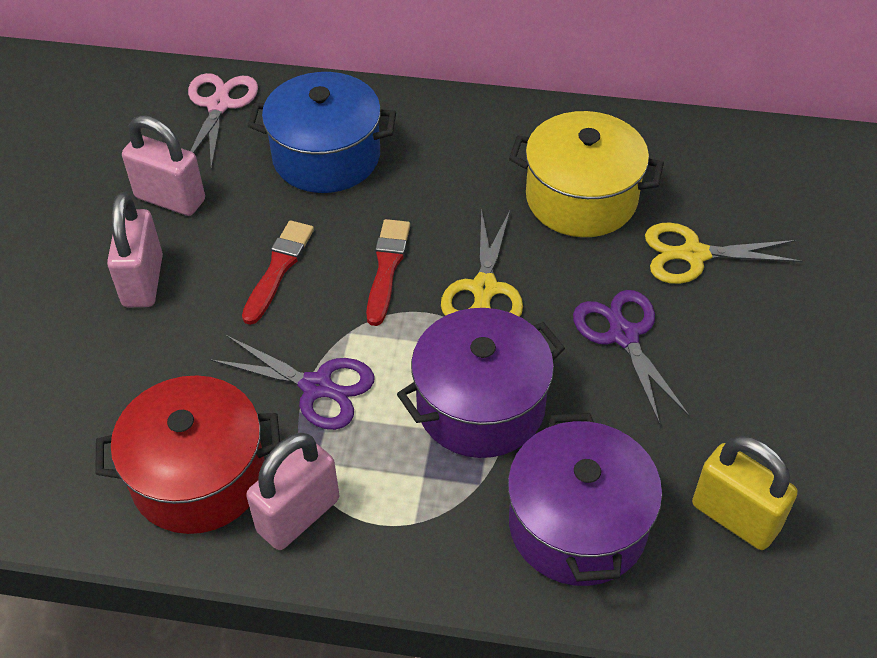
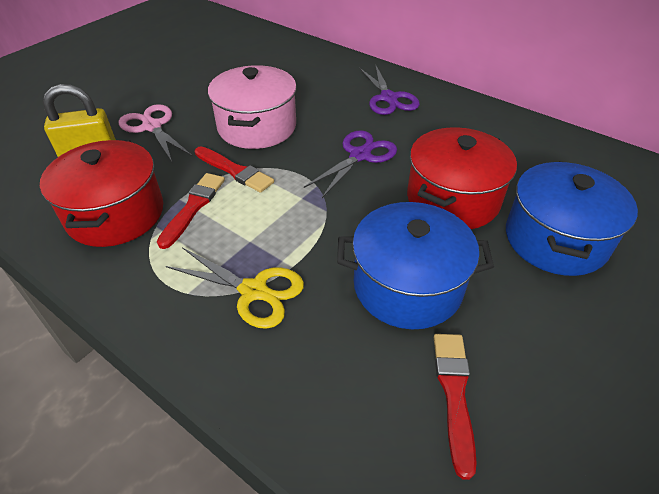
blue pot: 1 -> 2
pink padlock: 3 -> 0
pink pot: 0 -> 1
purple pot: 2 -> 0
red brush: 2 -> 3
red pot: 1 -> 2
yellow pot: 1 -> 0
yellow scissors: 2 -> 1

